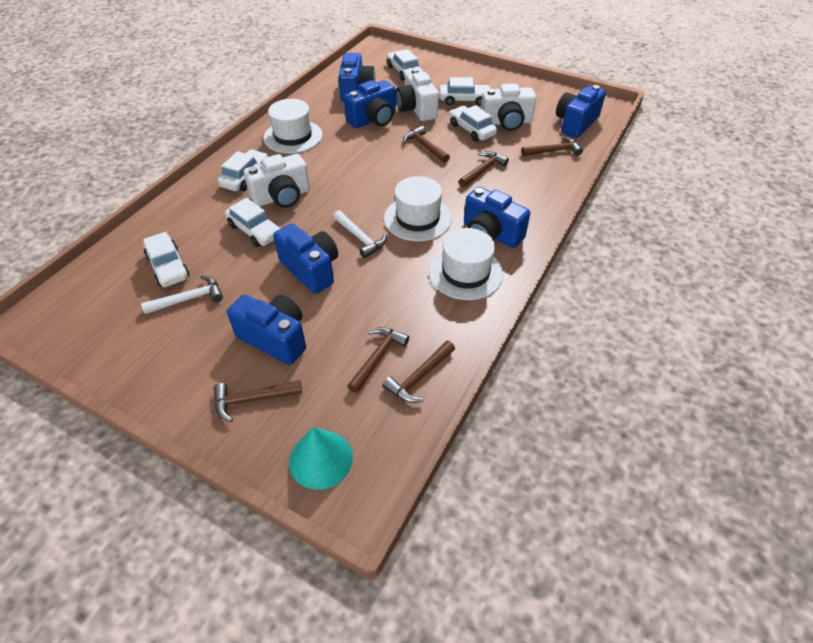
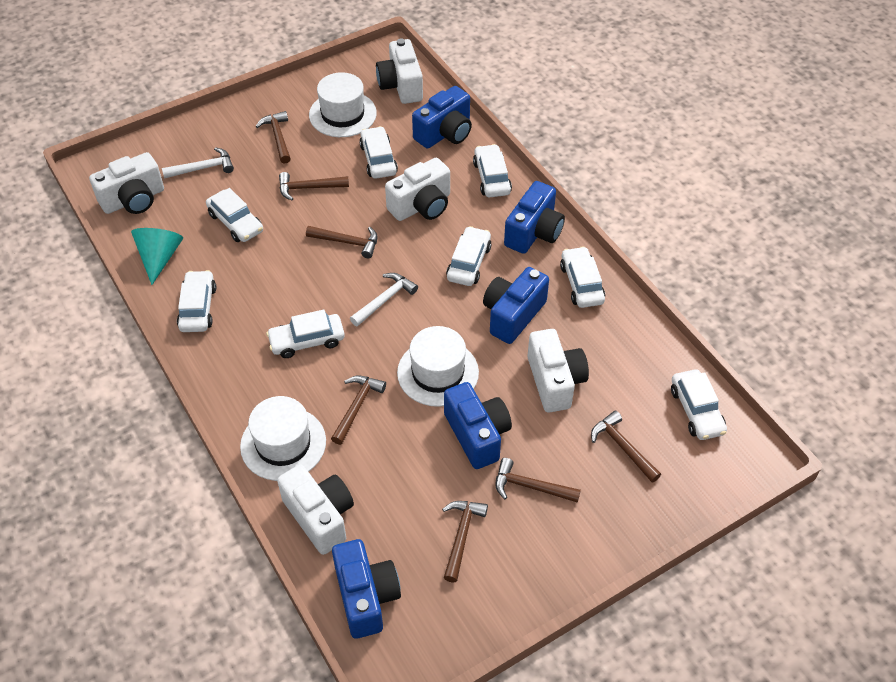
blue camera: 6 -> 5
brown hammer: 6 -> 7
white camera: 3 -> 5
white car: 6 -> 8

